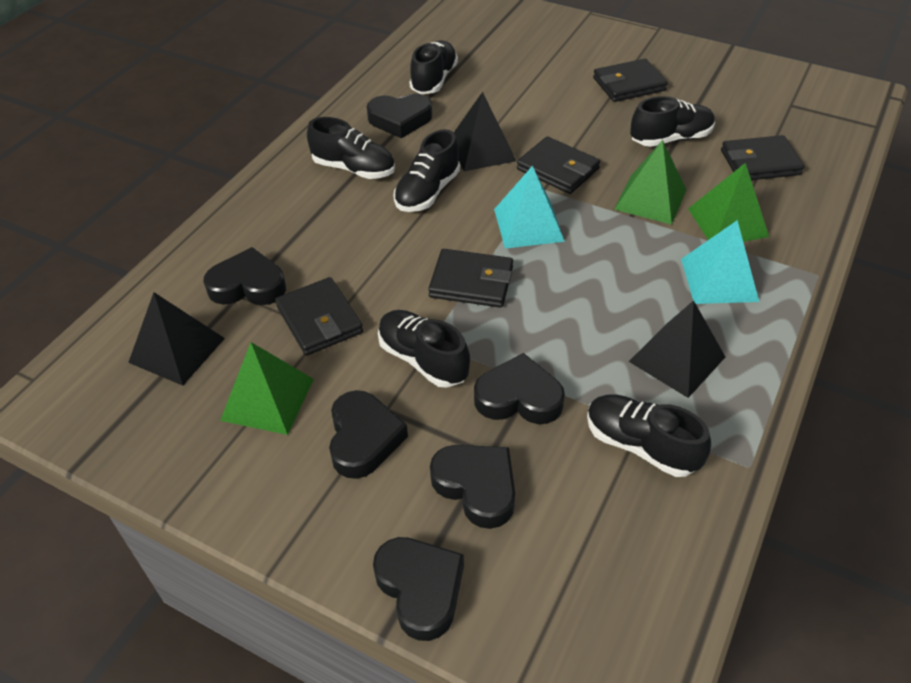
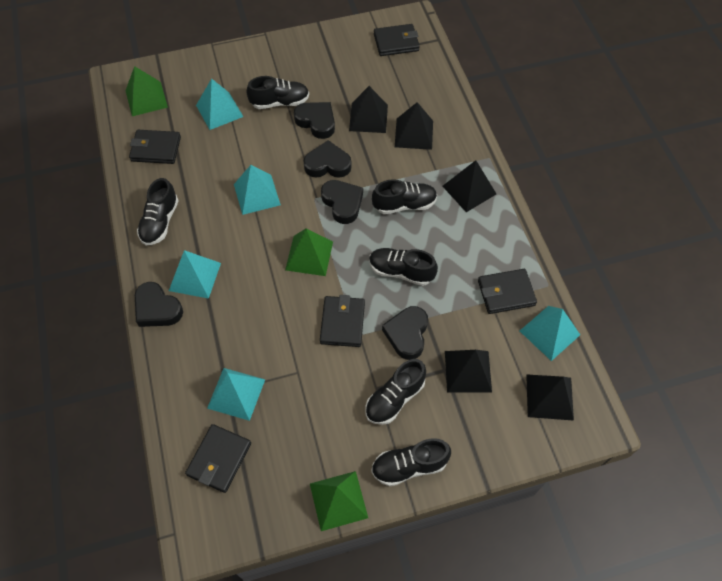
black heart: 6 -> 5
black pyramid: 3 -> 5
turquoise pyramid: 2 -> 5

